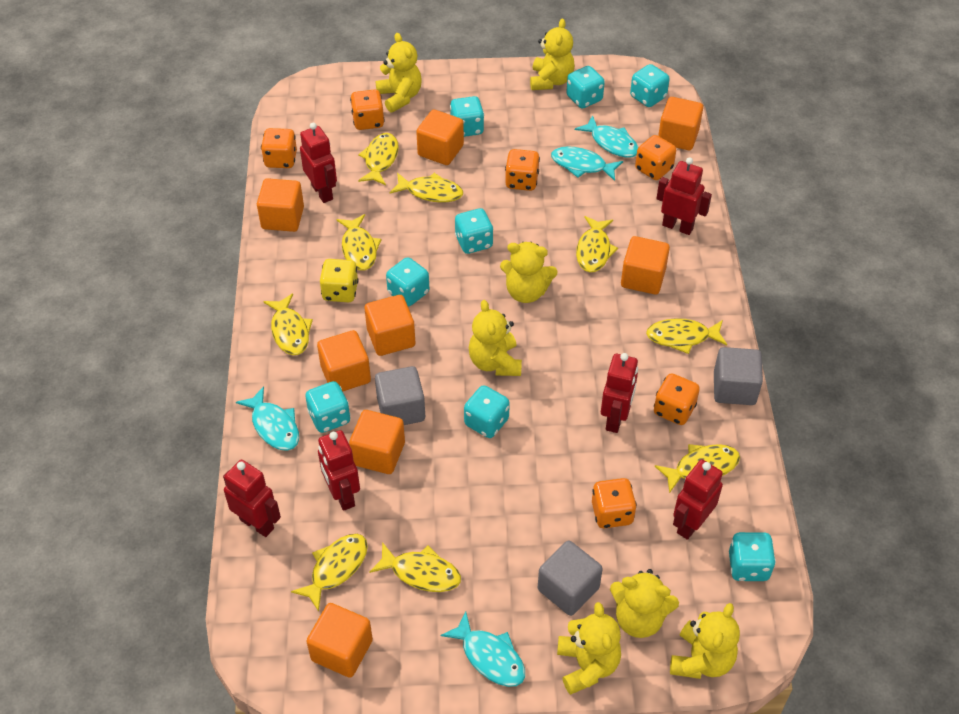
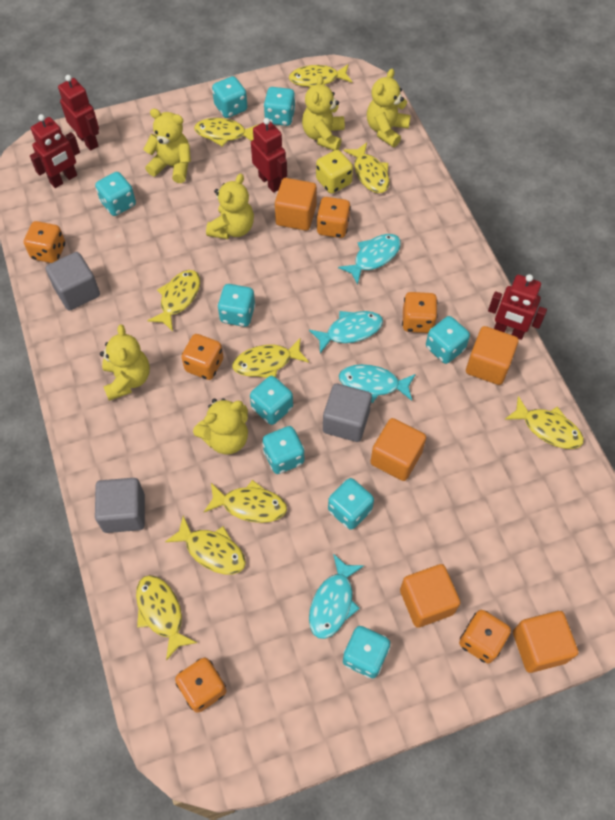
orange cube: 8 -> 5
red robot: 6 -> 4
turquoise dice: 8 -> 9
yellow teddy bear: 7 -> 6

